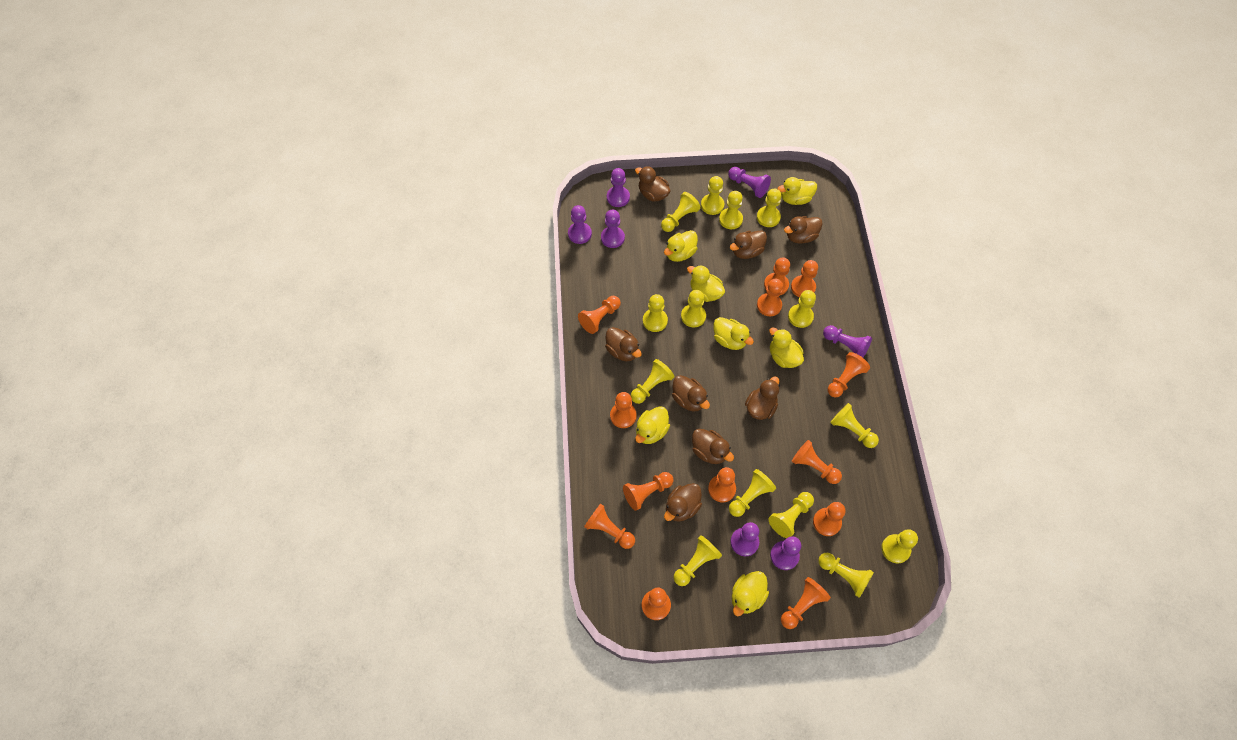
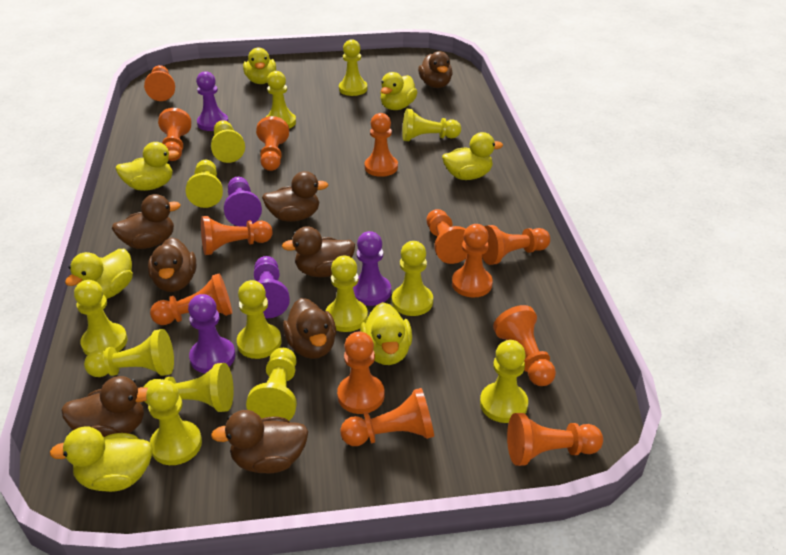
purple pawn: 7 -> 5

